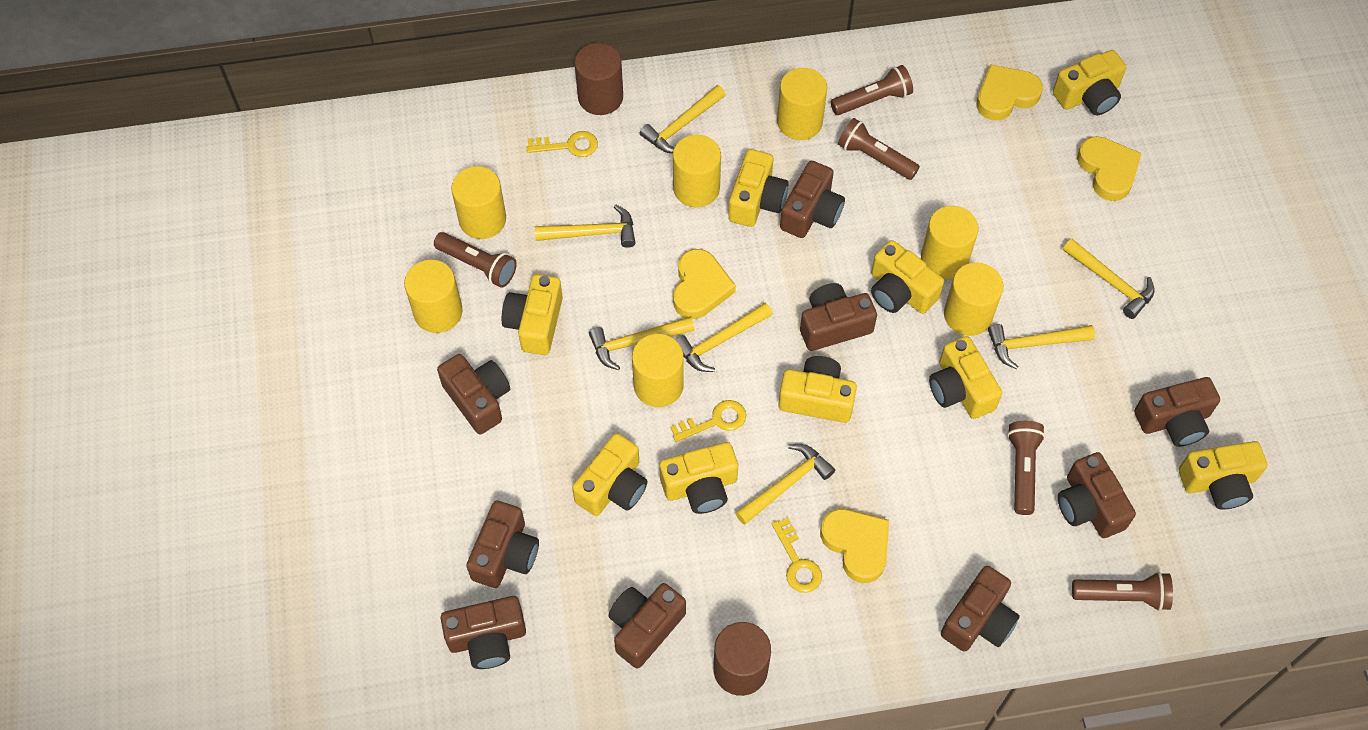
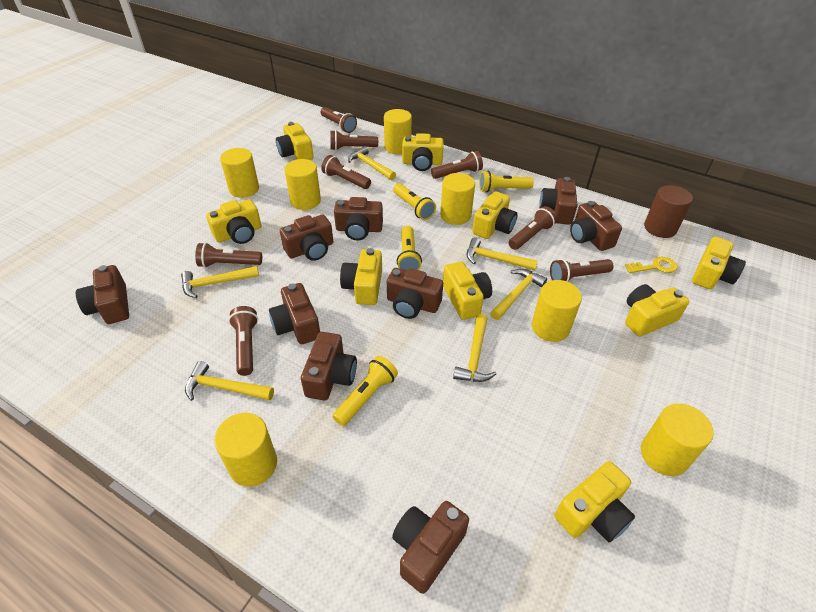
brown cylinder: 2 -> 1
brown flashlight: 5 -> 8
yellow flashlight: 0 -> 4
yellow hammer: 7 -> 6
yellow heart: 4 -> 0
yellow key: 3 -> 1

